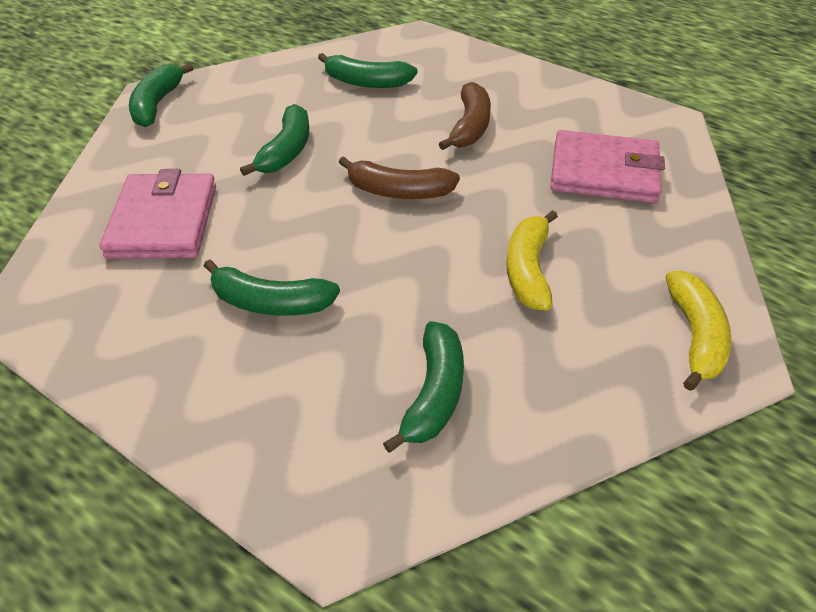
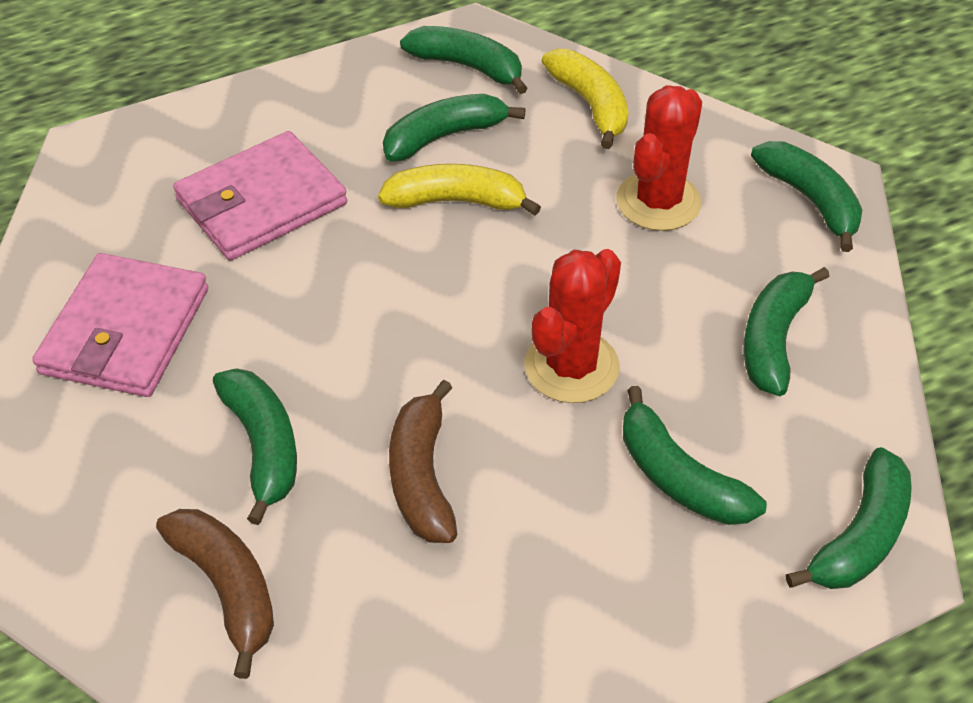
green banana: 5 -> 7
red cactus: 0 -> 2

